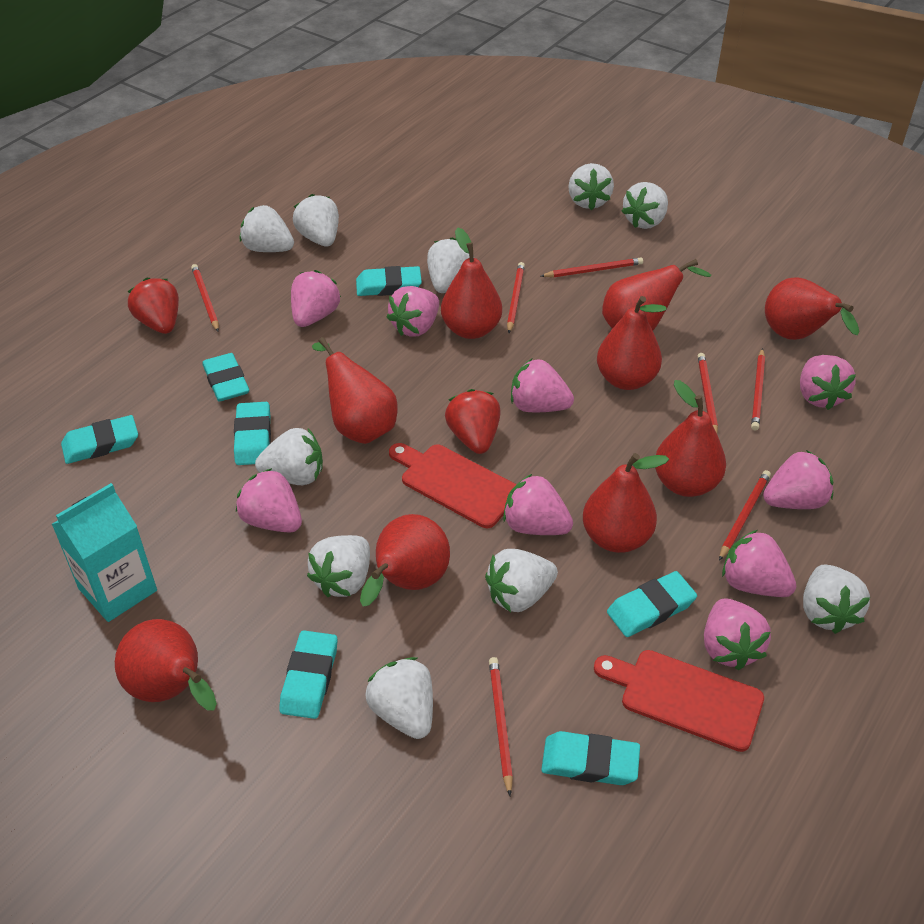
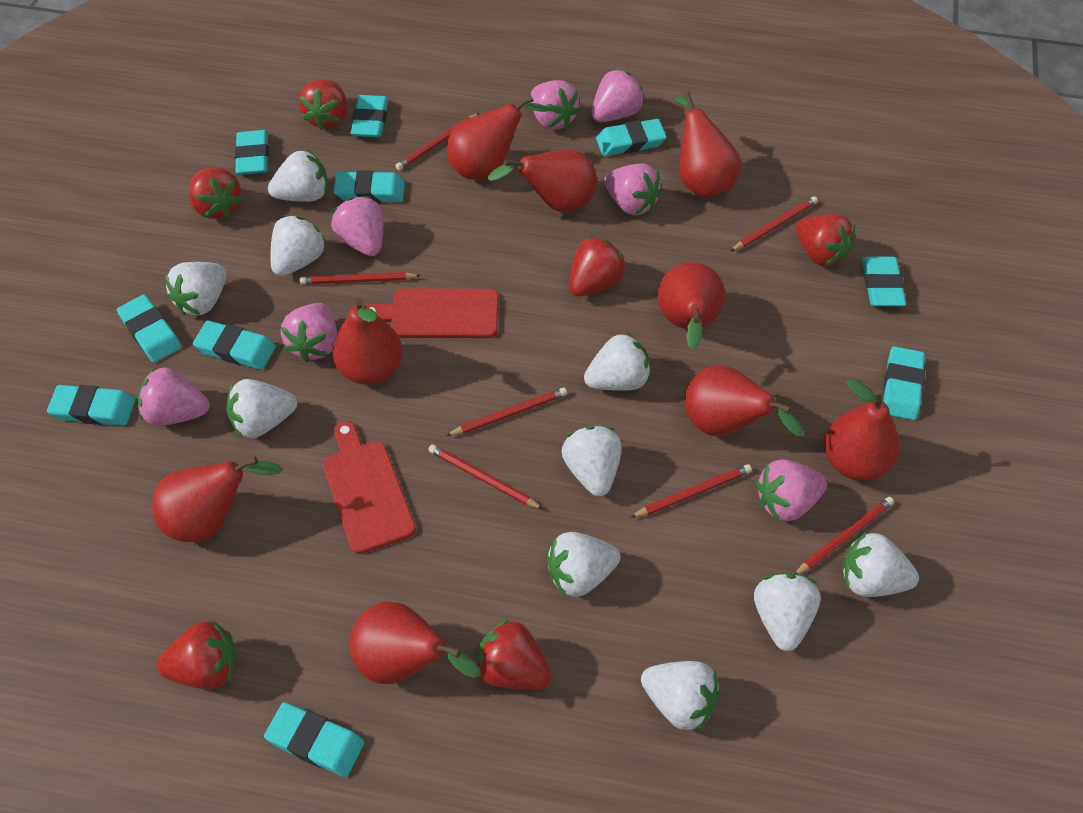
pink strawberry: 9 -> 7
red strawberry: 2 -> 6
turquoise carton: 1 -> 0
turquoise eraser: 7 -> 10

